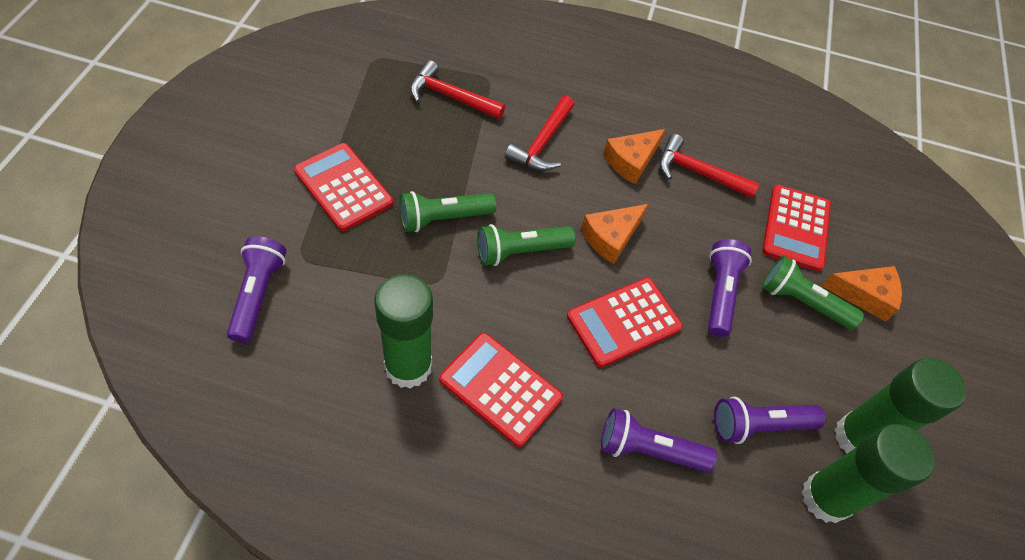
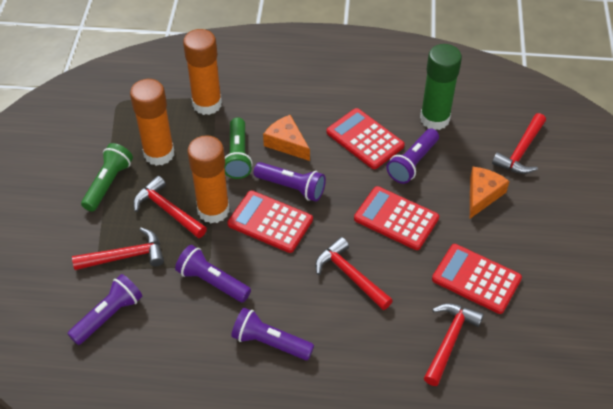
green flashlight: 3 -> 2
green glue stick: 3 -> 1
orange cheese: 3 -> 2
orange glue stick: 0 -> 3
purple flashlight: 4 -> 5
red hammer: 3 -> 5

